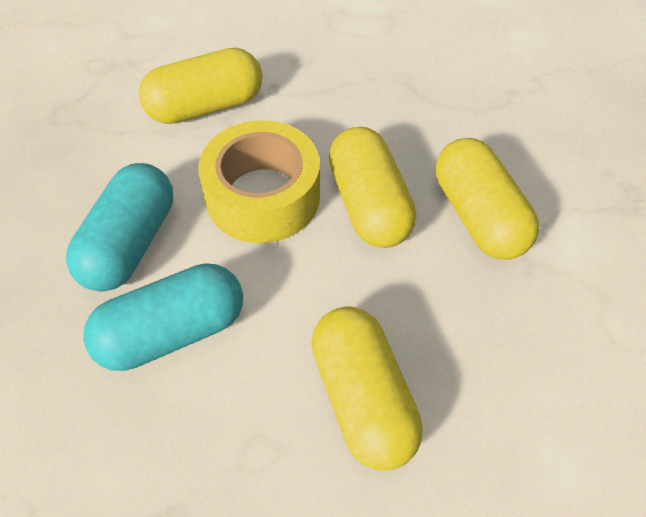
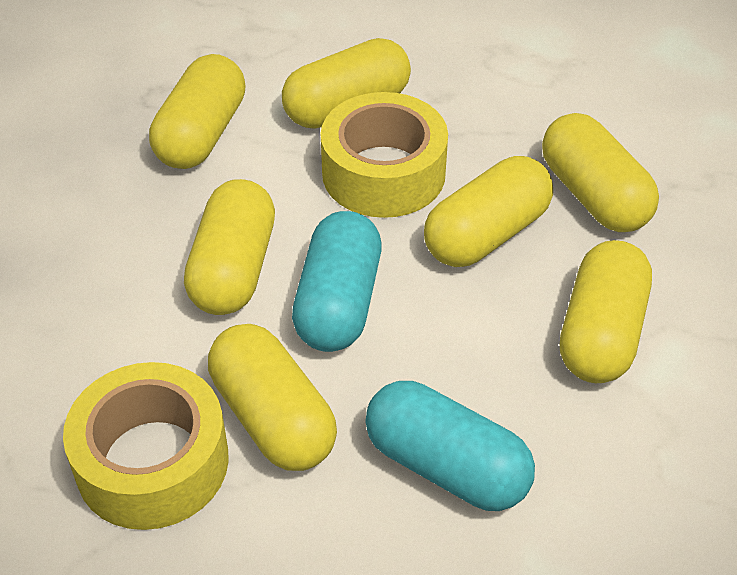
yellow capsule: 4 -> 7
yellow tape: 1 -> 2

